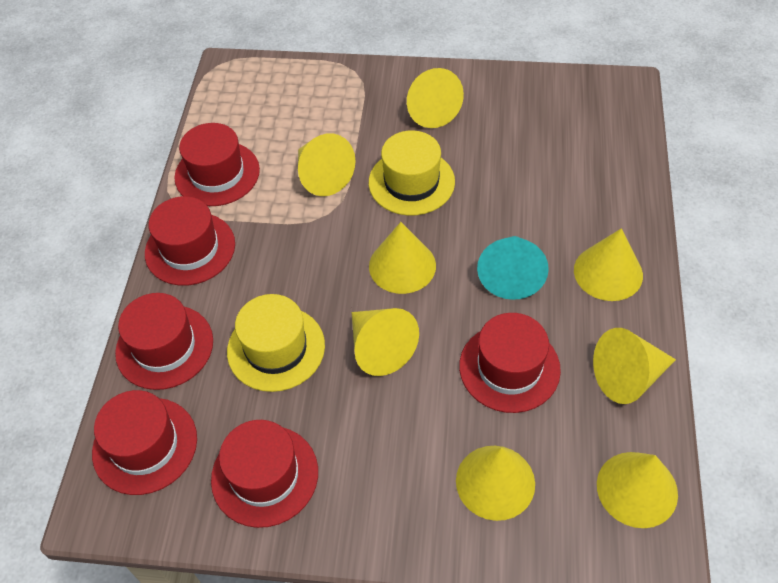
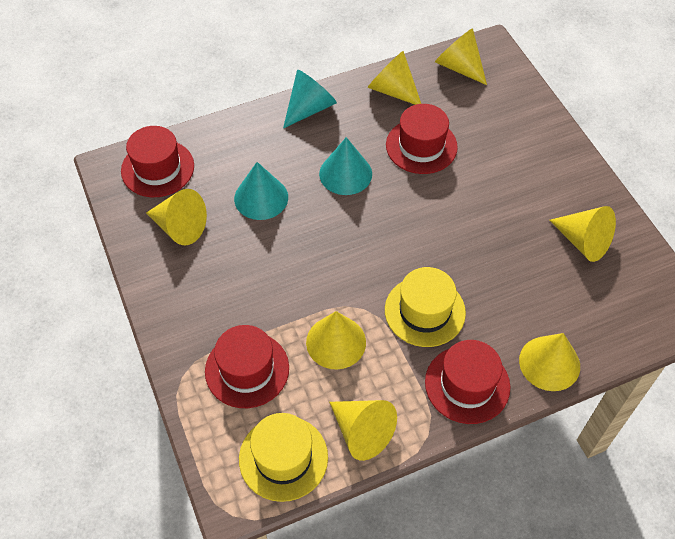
red hat: 6 -> 4
turquoise cone: 1 -> 3
yellow cone: 8 -> 7

